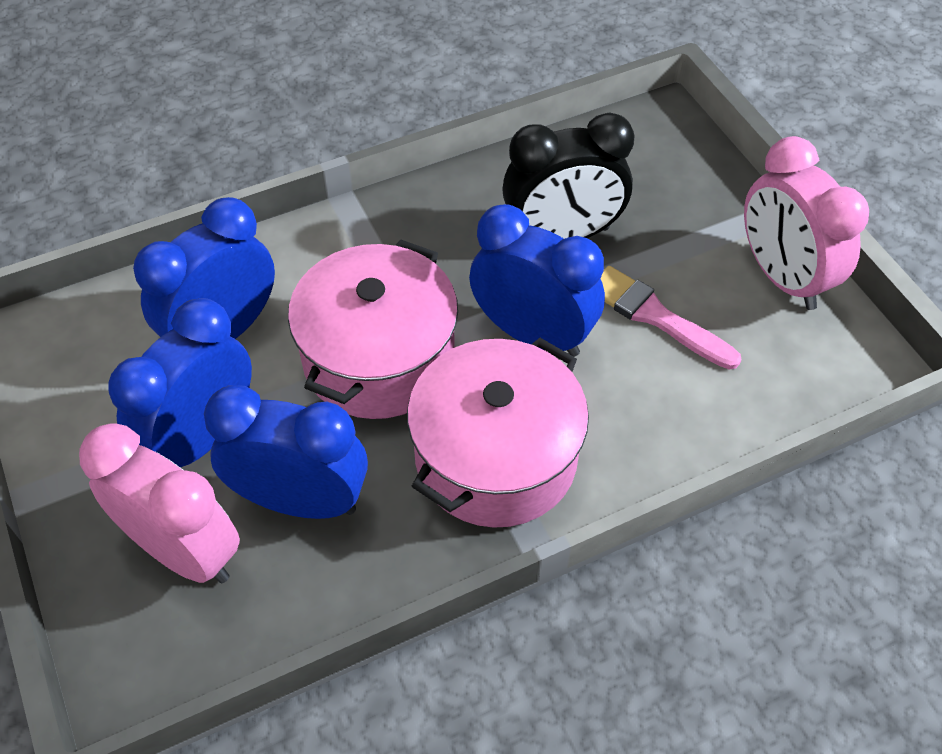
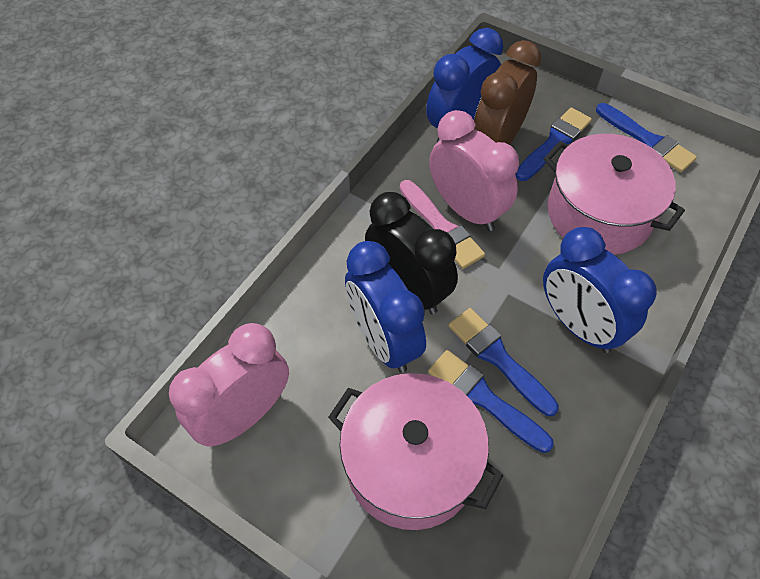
blue brush: 0 -> 4
blue clock: 4 -> 3
brown clock: 0 -> 1

